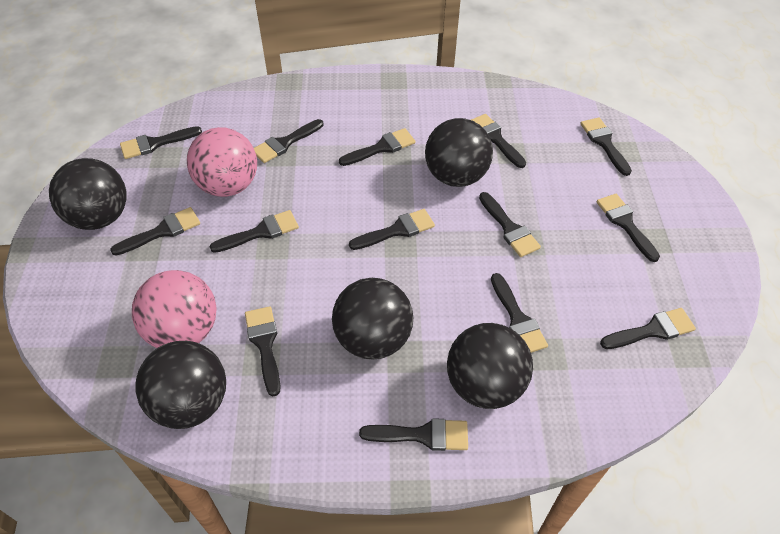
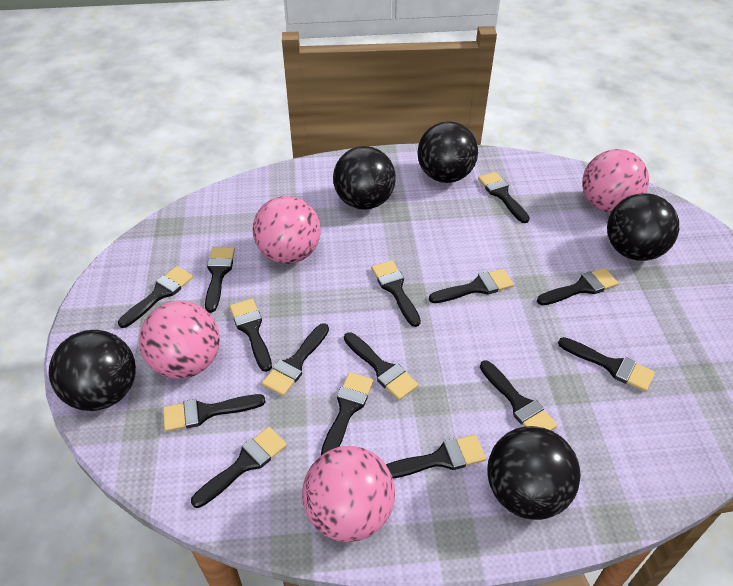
black brush: 14 -> 15
pink ball: 2 -> 4

